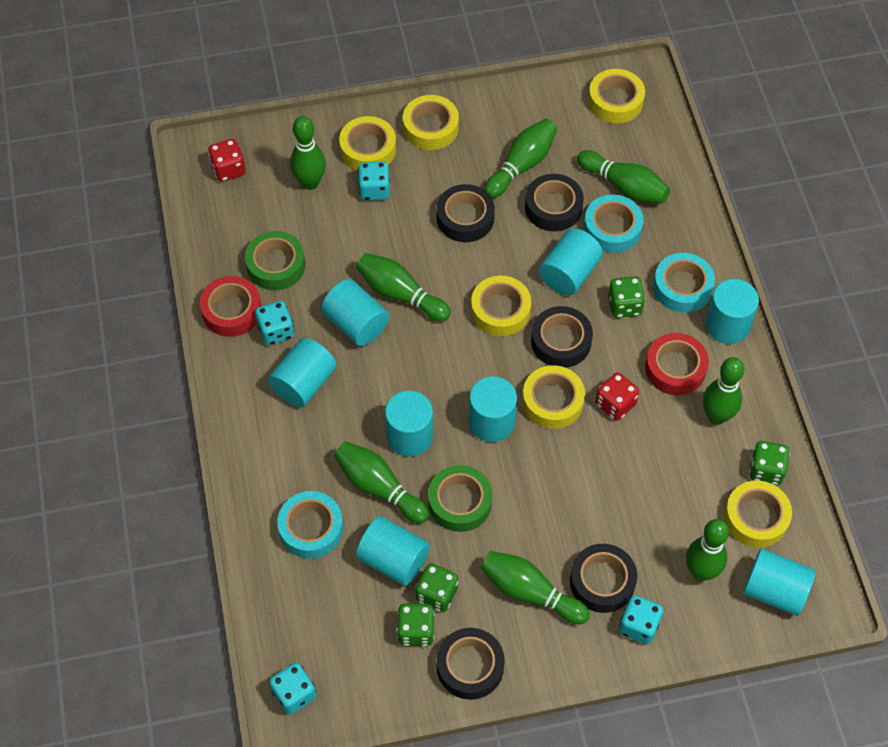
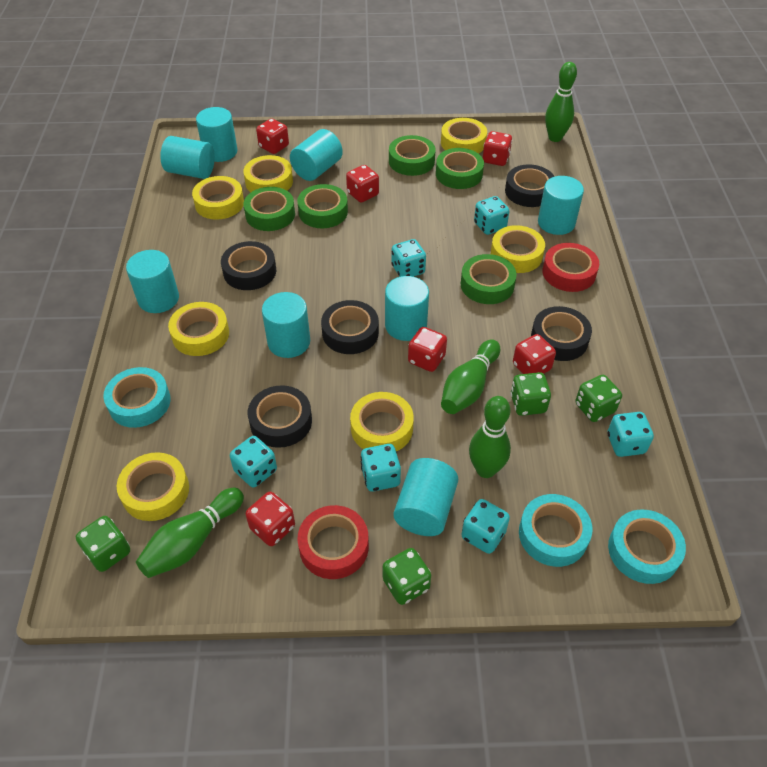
green bowling pin: 8 -> 4
green tape: 2 -> 5
red dice: 2 -> 6
turquoise dice: 4 -> 6
yellow tape: 6 -> 7

